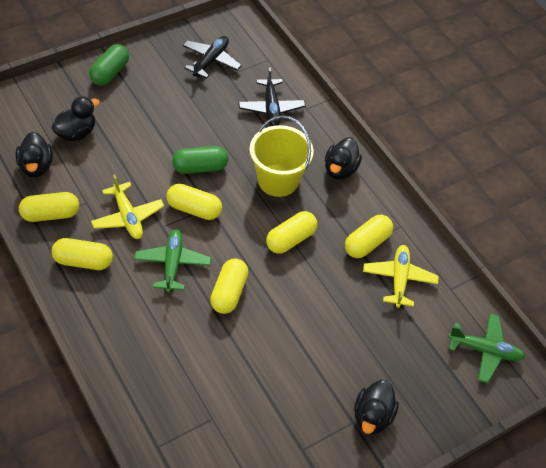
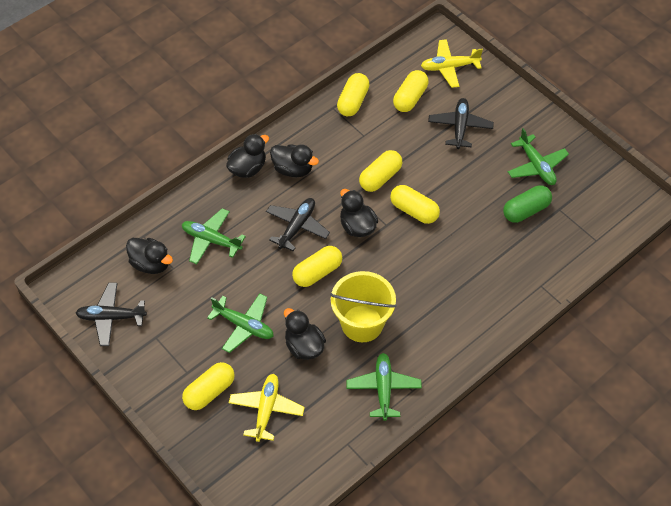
black duck: 4 -> 5
black plane: 2 -> 3
green capsule: 2 -> 1
green plane: 2 -> 4

